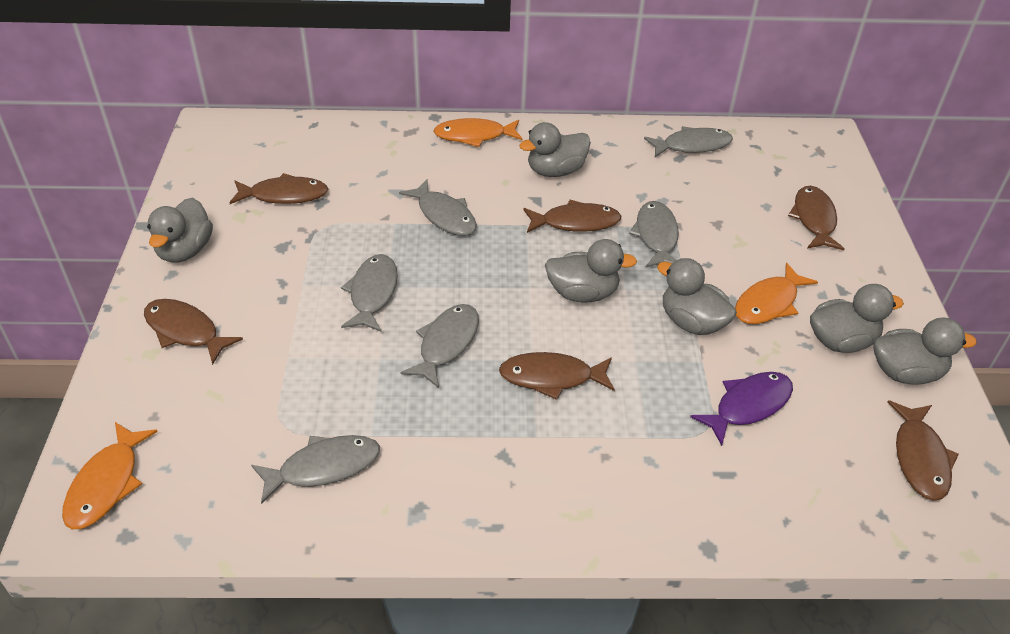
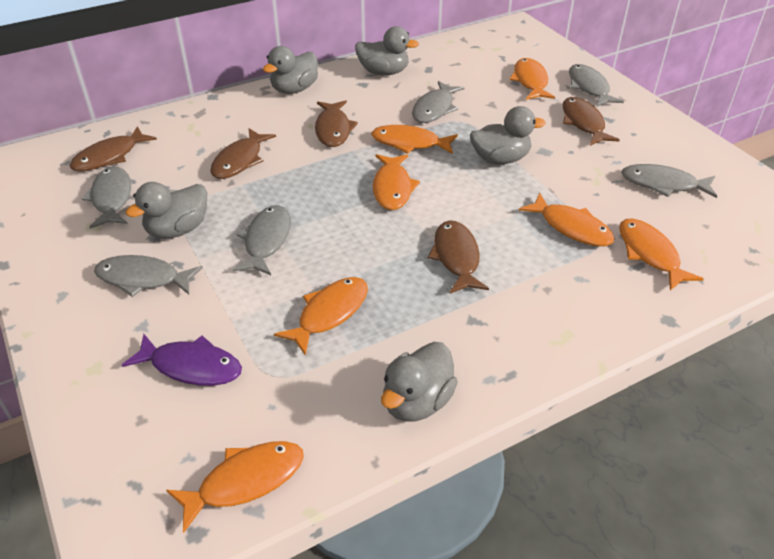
brown fish: 6 -> 5
grey duck: 6 -> 5
orange fish: 3 -> 7

